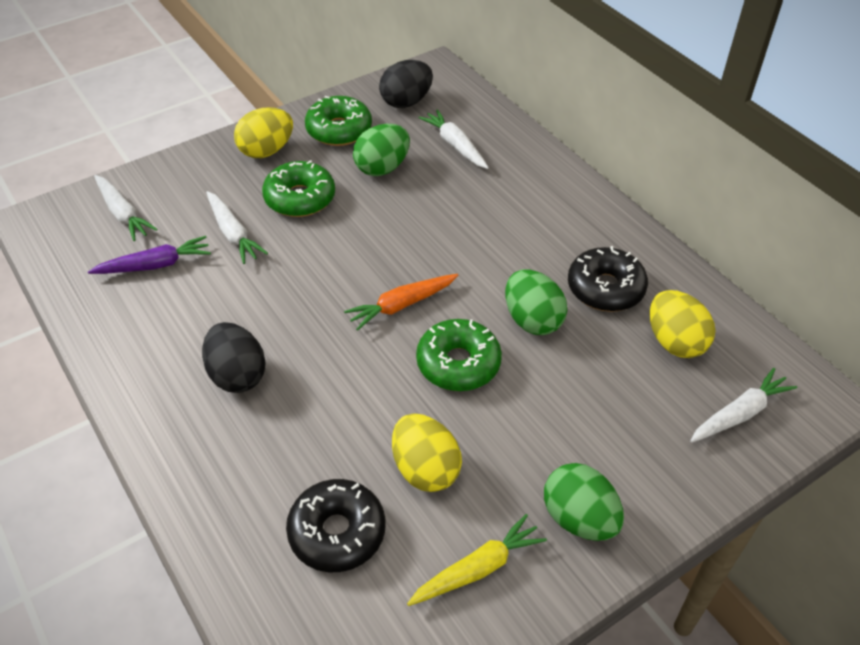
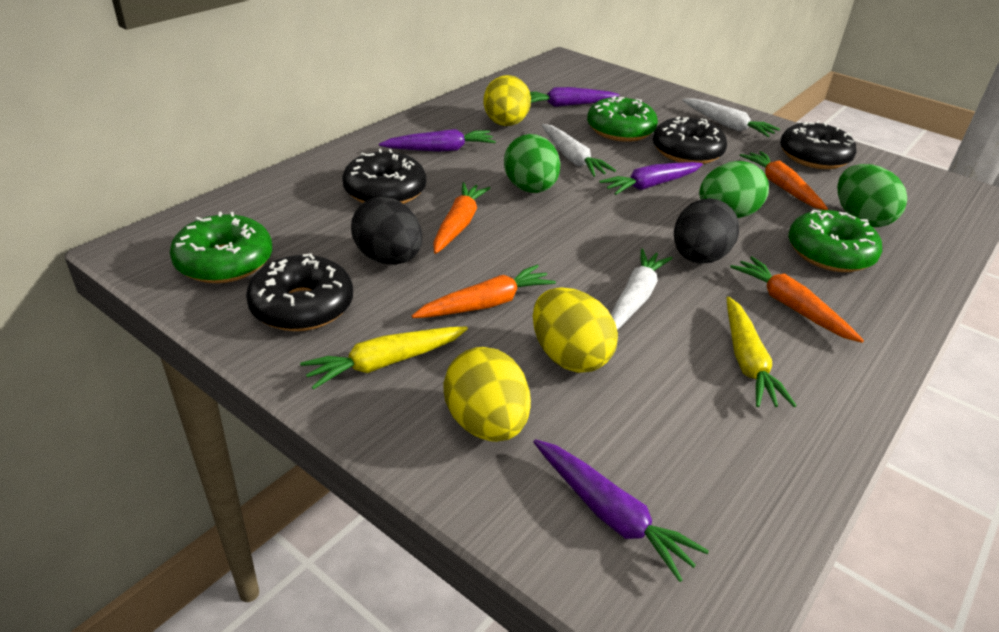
black donut: 2 -> 4
orange carrot: 1 -> 4
purple carrot: 1 -> 4
white carrot: 4 -> 3
yellow carrot: 1 -> 2

